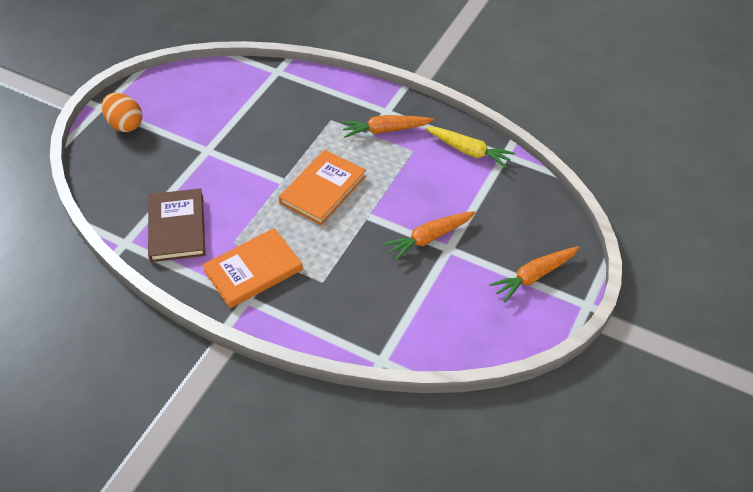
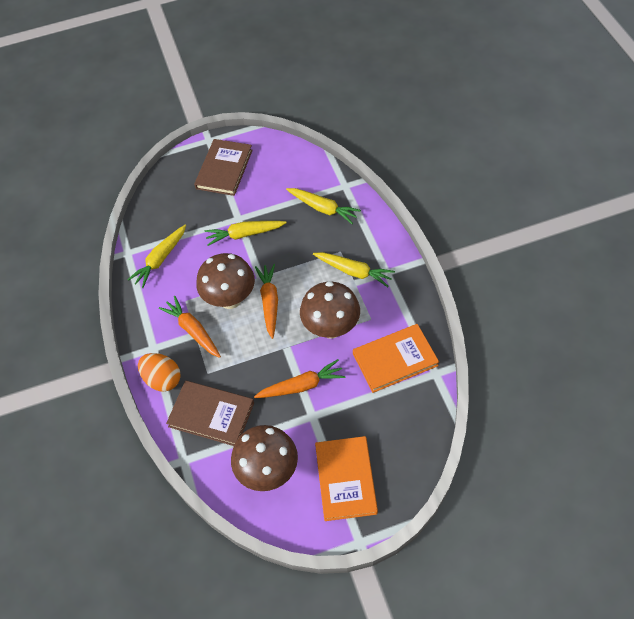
brown book: 1 -> 2
brown mushroom: 0 -> 3
yellow carrot: 1 -> 4

